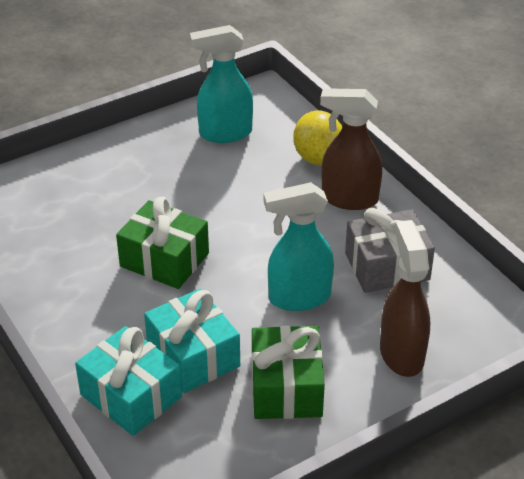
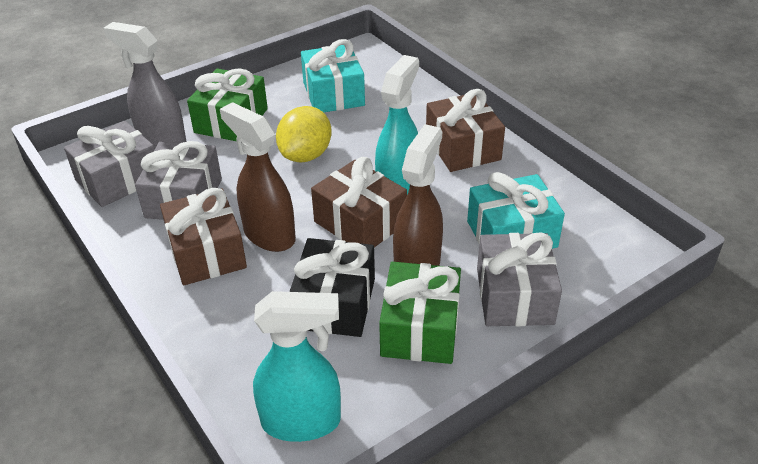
black gift: 0 -> 1
brown gift: 0 -> 3
grey gift: 1 -> 3
grey spray bottle: 0 -> 1

